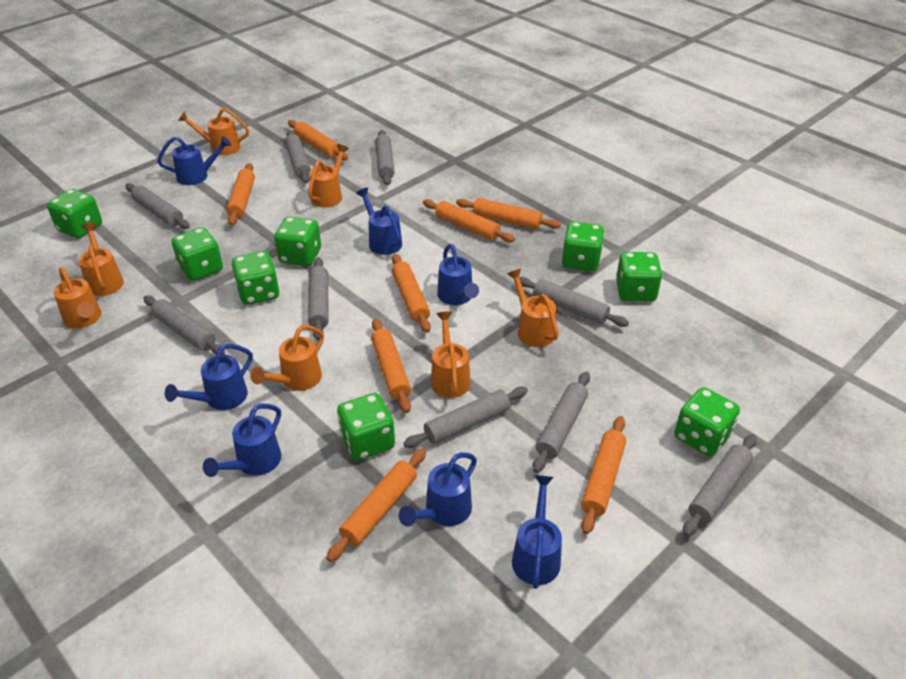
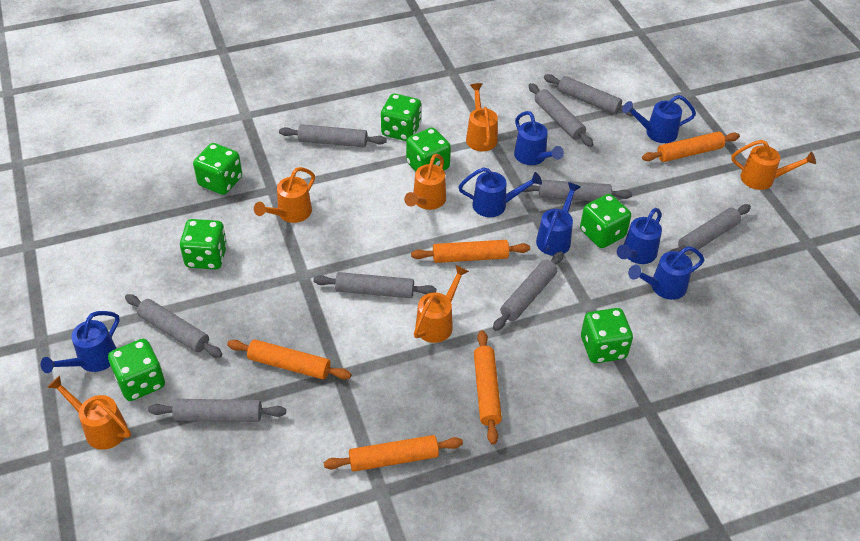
green dice: 8 -> 7
orange rolling pin: 8 -> 5
orange watering can: 7 -> 6

